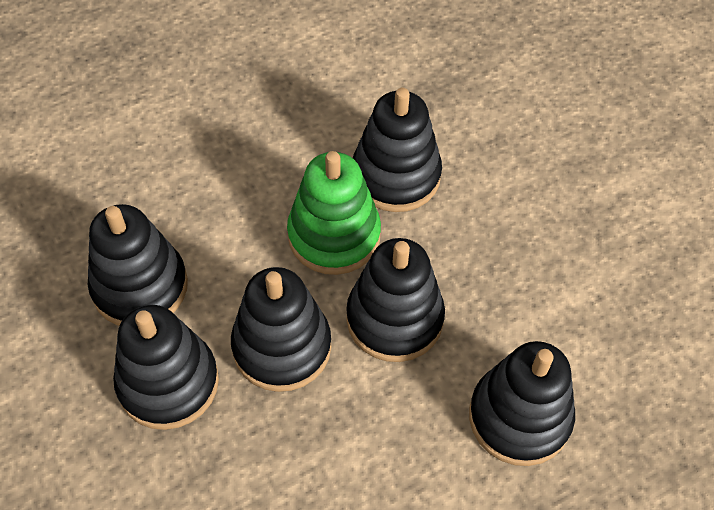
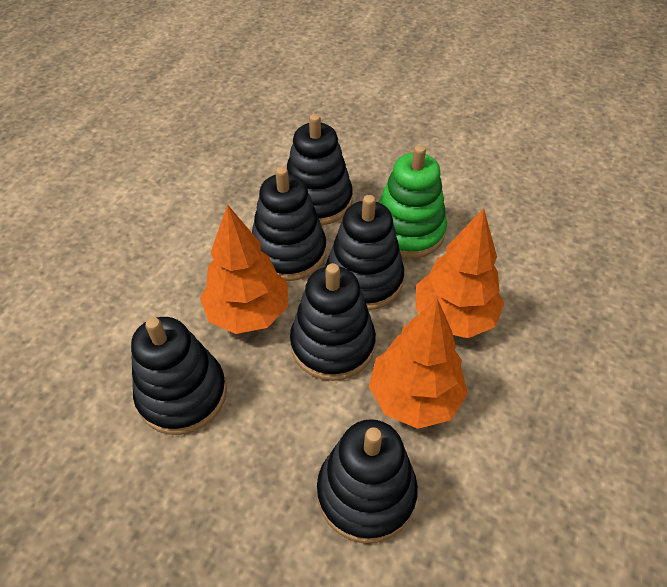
orange tree: 0 -> 3

